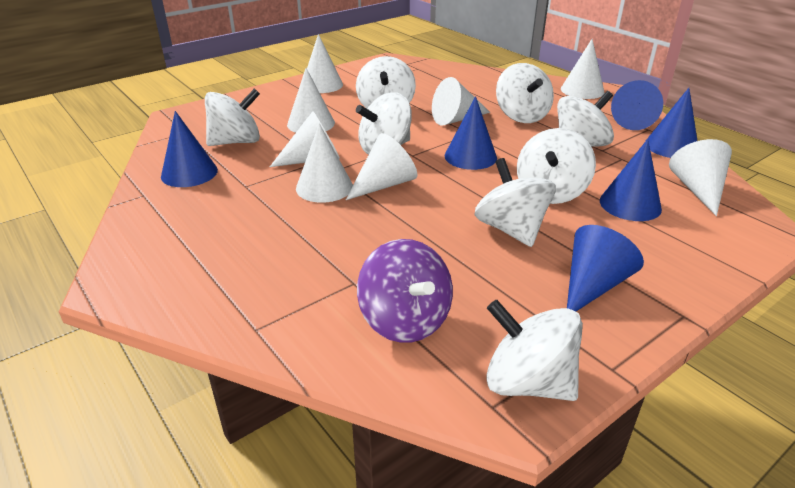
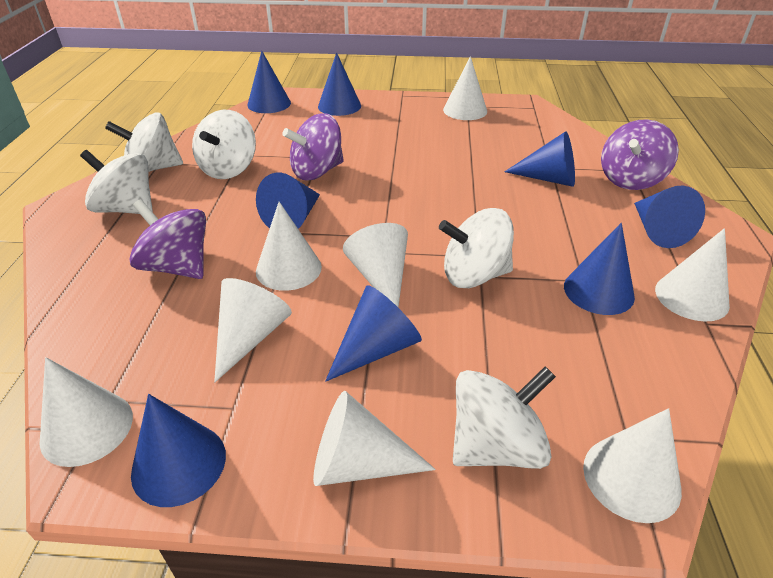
blue cone: 6 -> 8
purple spinning top: 1 -> 3
white spinning top: 8 -> 5

